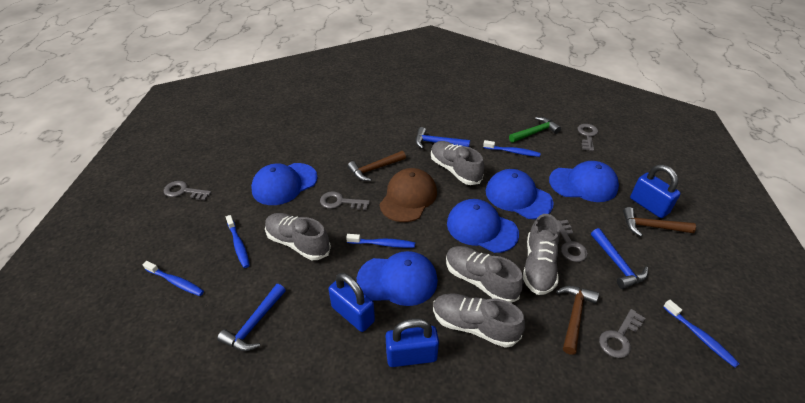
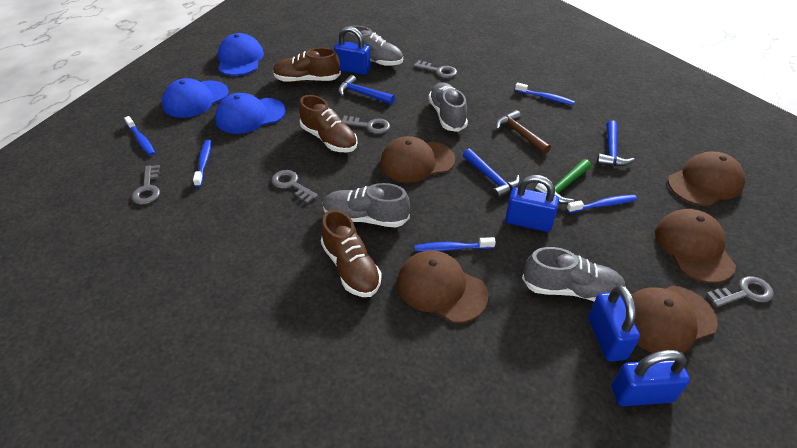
blue cap: 5 -> 3
blue padlock: 3 -> 4
brown cap: 1 -> 5
brown hammer: 3 -> 1
brown shoe: 0 -> 3
grey shoe: 5 -> 4

